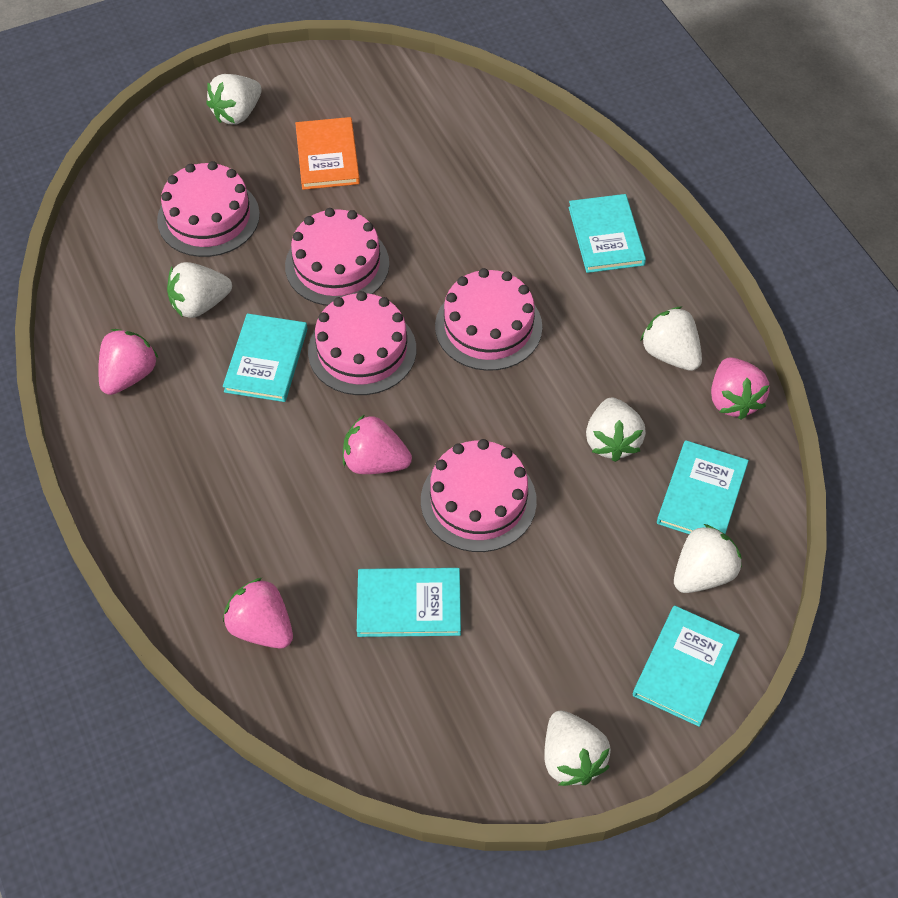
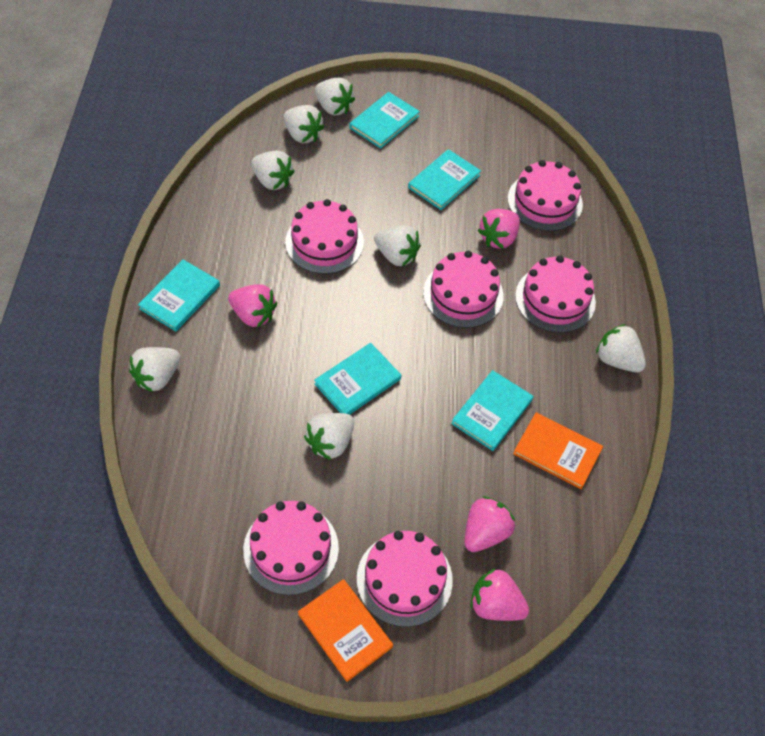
orange book: 1 -> 2
pink cake: 5 -> 6
white strawberry: 6 -> 7

